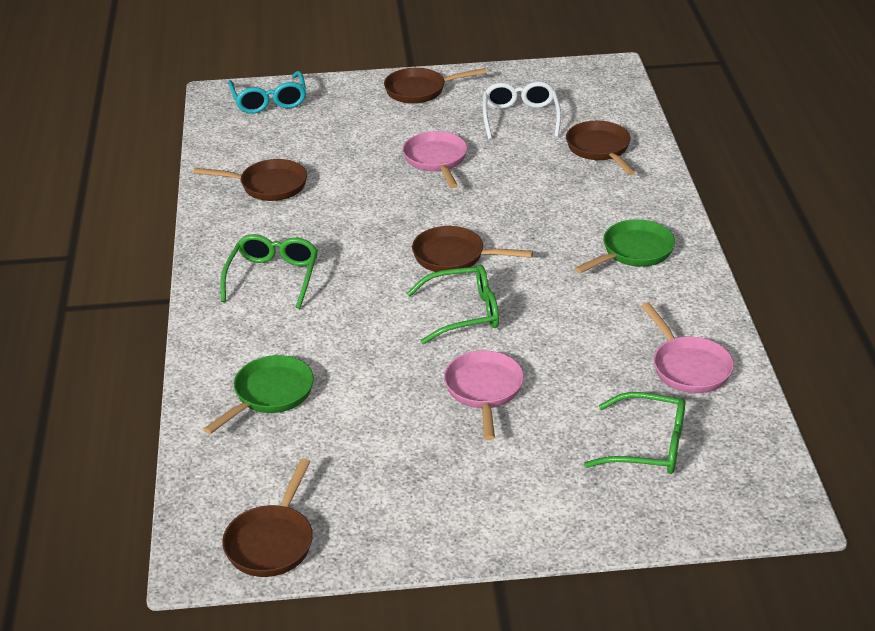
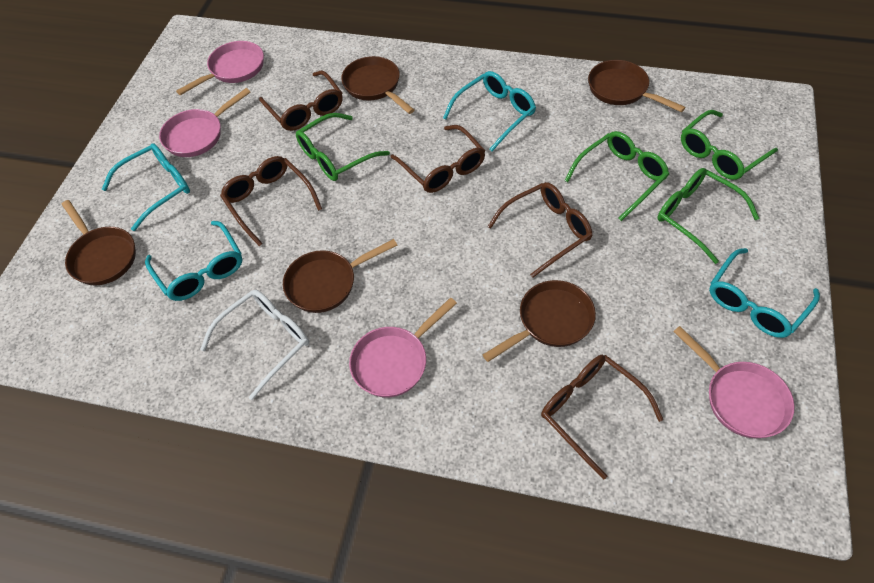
brown glasses: 0 -> 5
green glasses: 3 -> 4
green pan: 2 -> 0
pink pan: 3 -> 4
turquoise glasses: 1 -> 4

